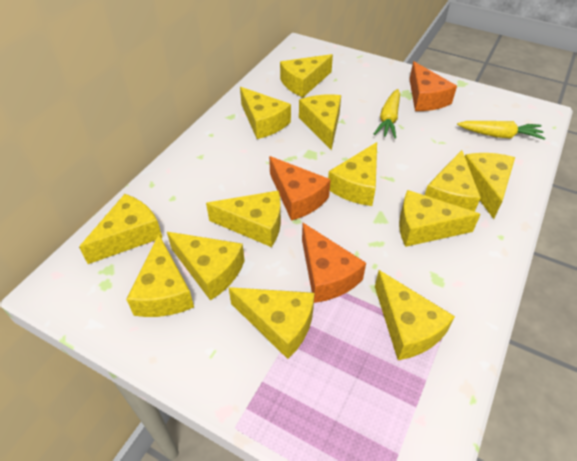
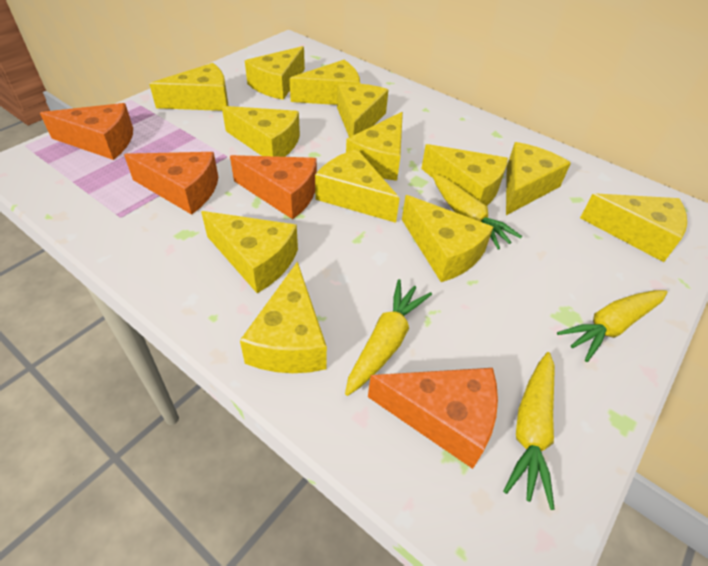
orange cheese: 3 -> 4
yellow carrot: 2 -> 4

